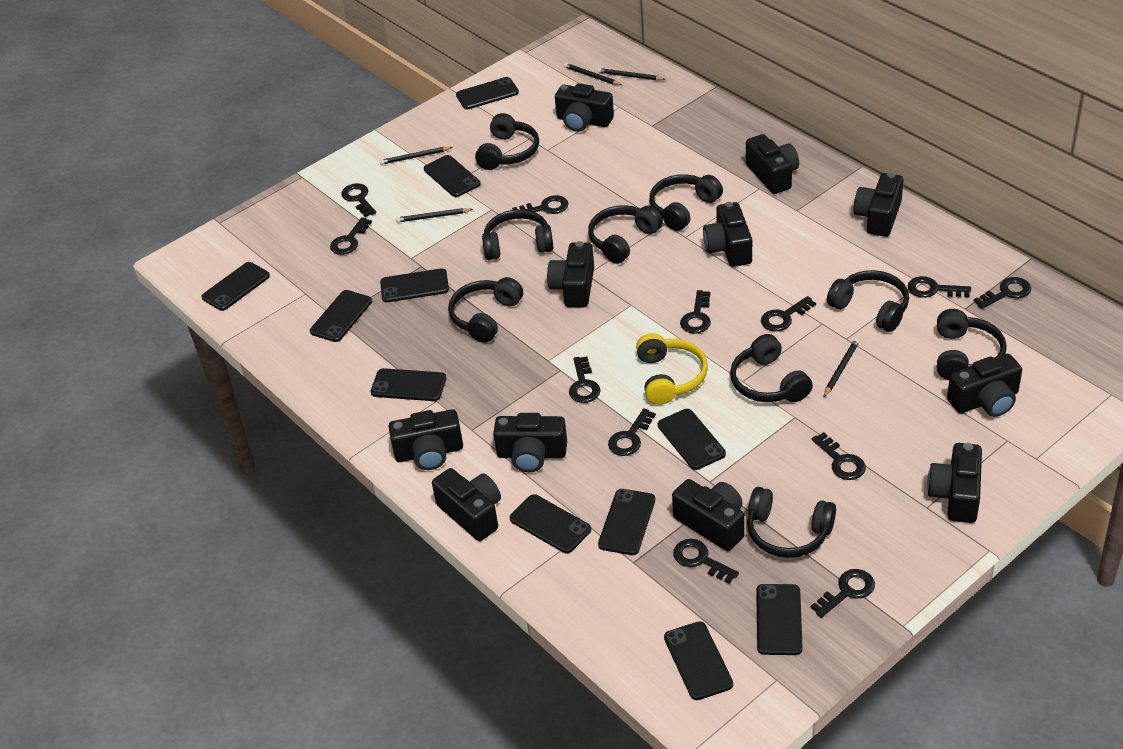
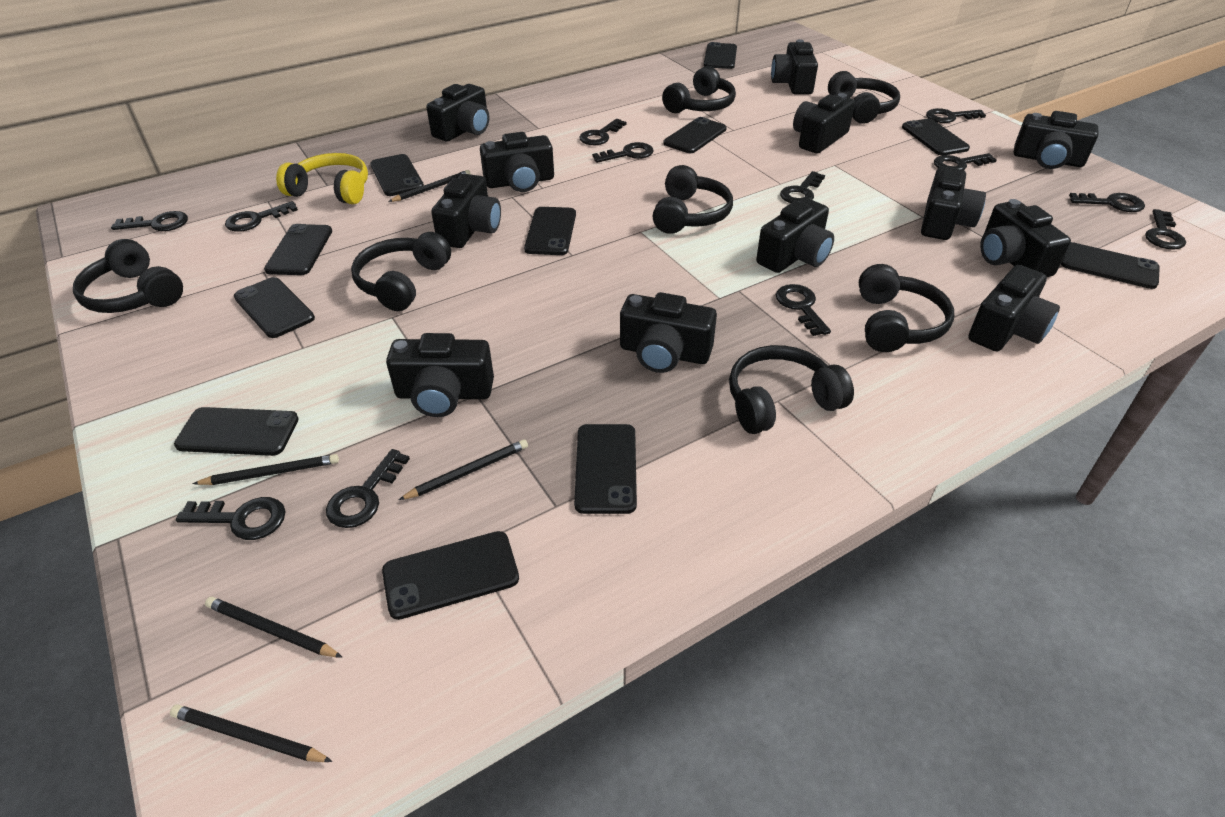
black camera: 11 -> 12
black headphones: 9 -> 7

